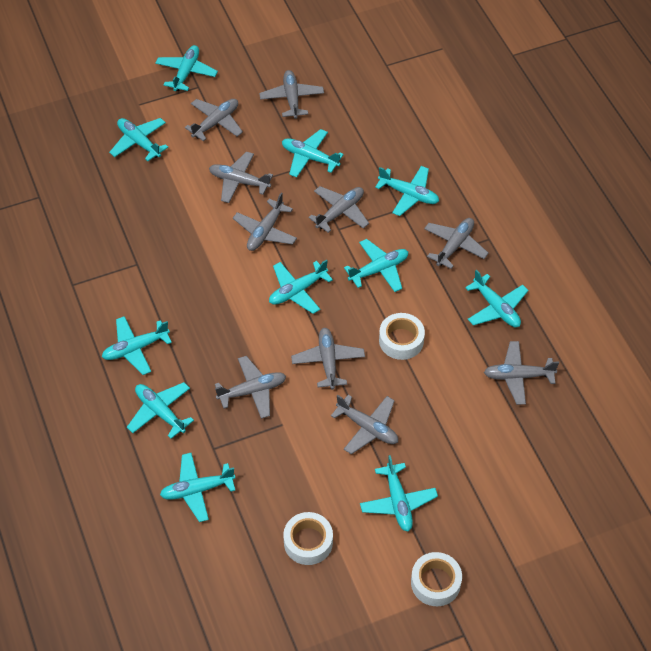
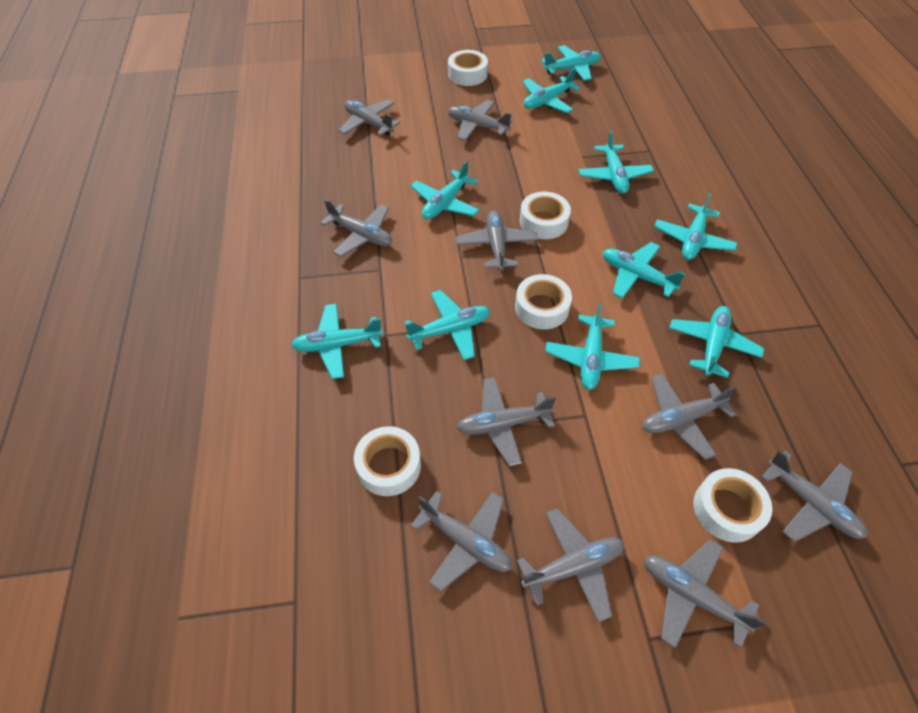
turquoise plane: 11 -> 10
white tape: 3 -> 5

